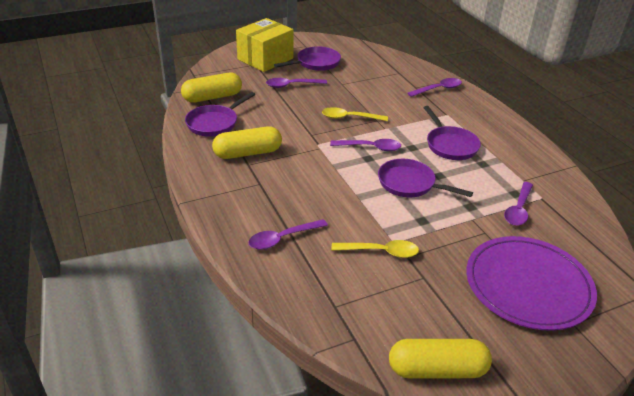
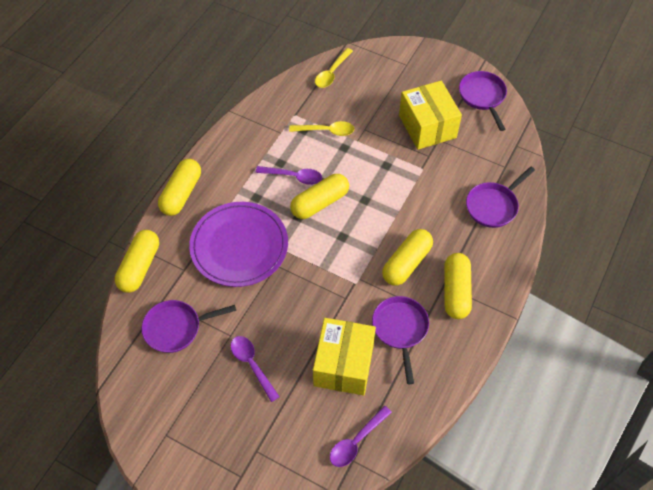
purple spoon: 5 -> 3
yellow box: 1 -> 2
yellow capsule: 3 -> 5

